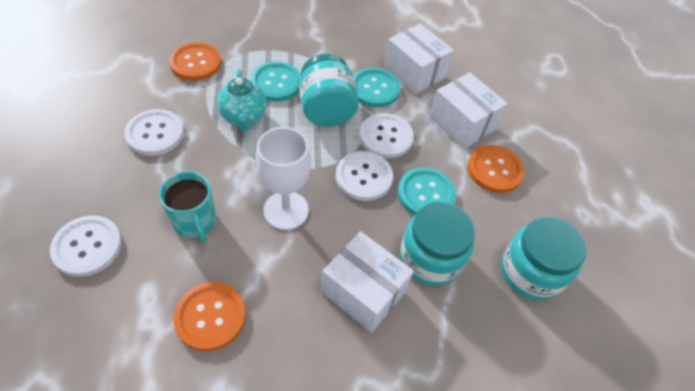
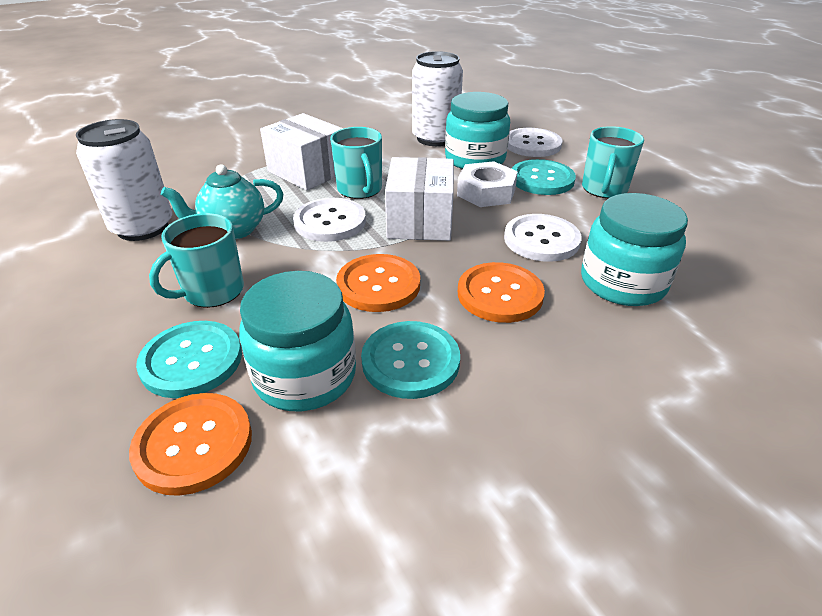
turquoise mug: 1 -> 3
white box: 3 -> 2
white button: 4 -> 3
white can: 0 -> 2
white goblet: 1 -> 0
white nut: 0 -> 1

